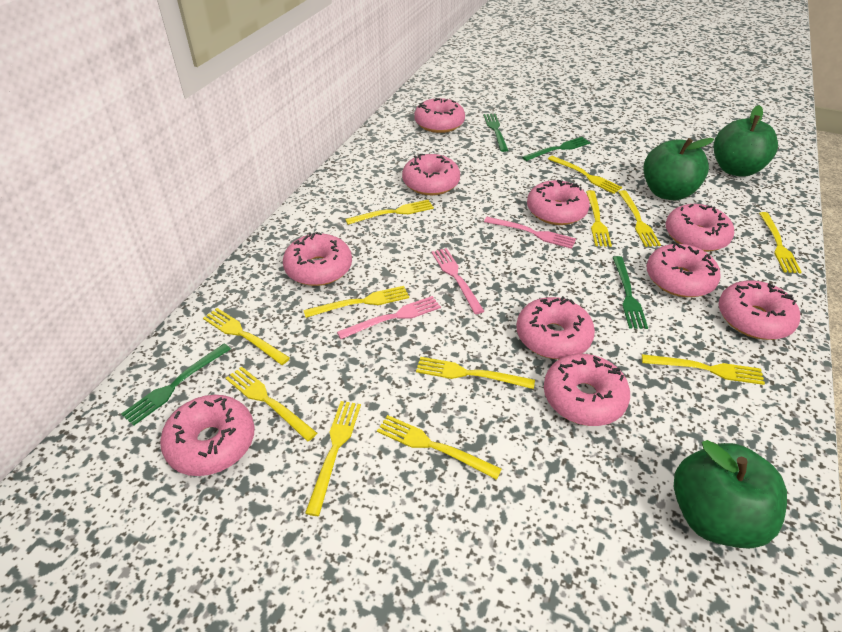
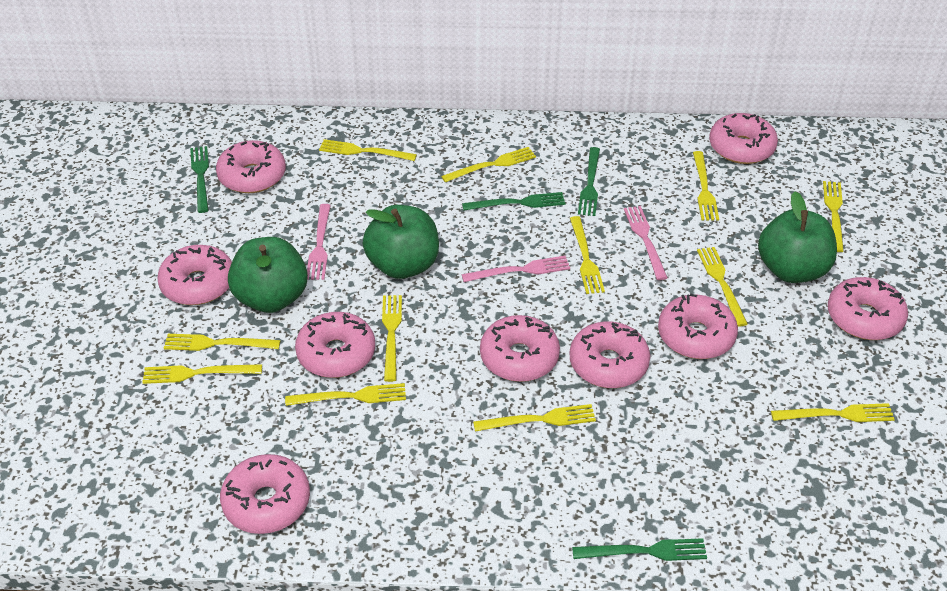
pink donut: 10 -> 9

